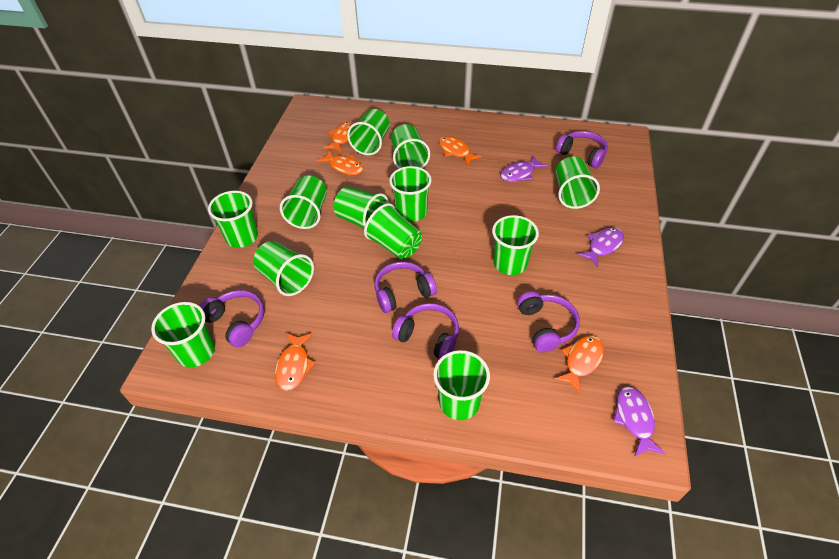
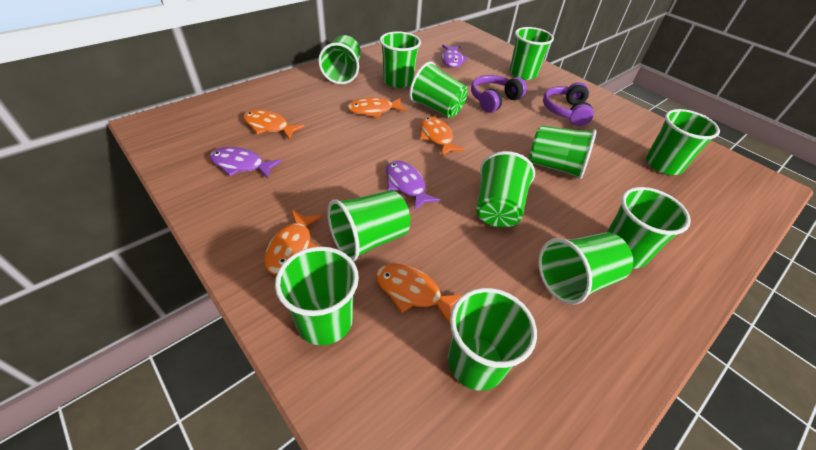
purple headphones: 5 -> 2

